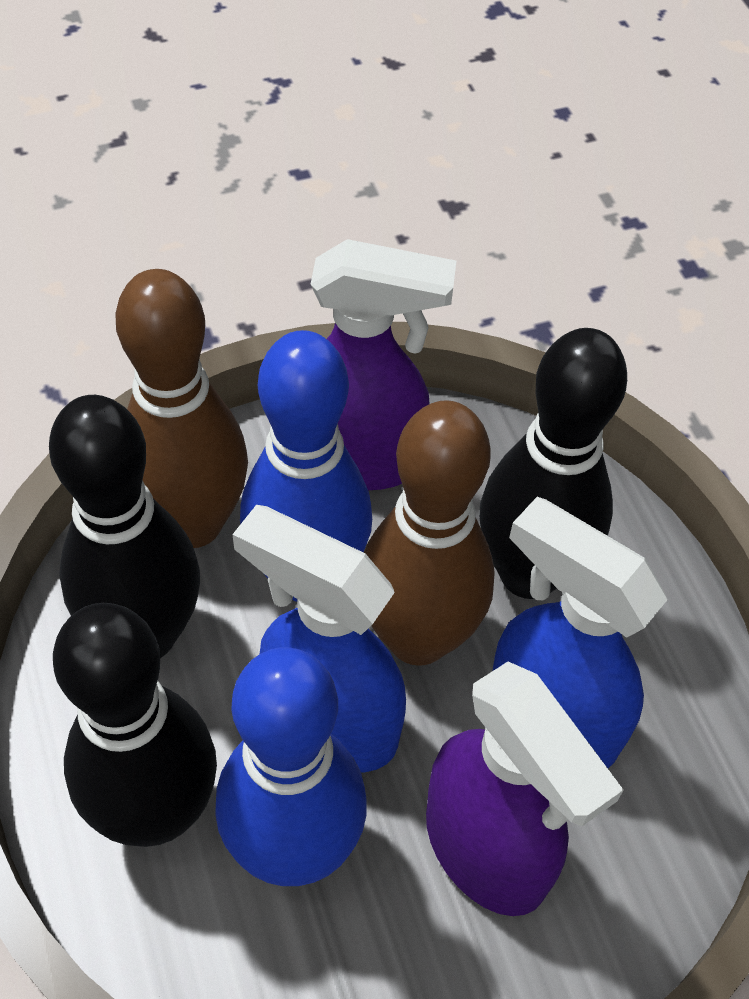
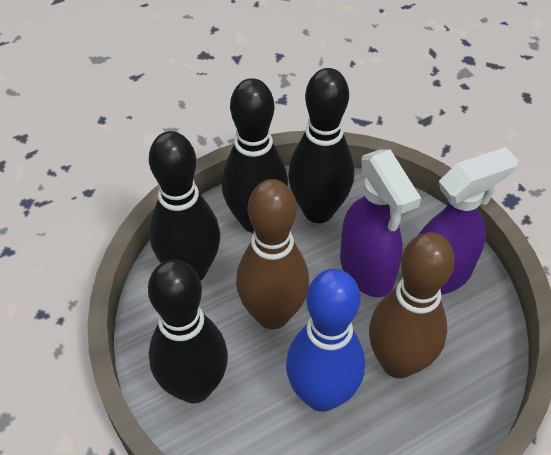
black bowling pin: 3 -> 4
blue bowling pin: 2 -> 1
blue spray bottle: 2 -> 0

